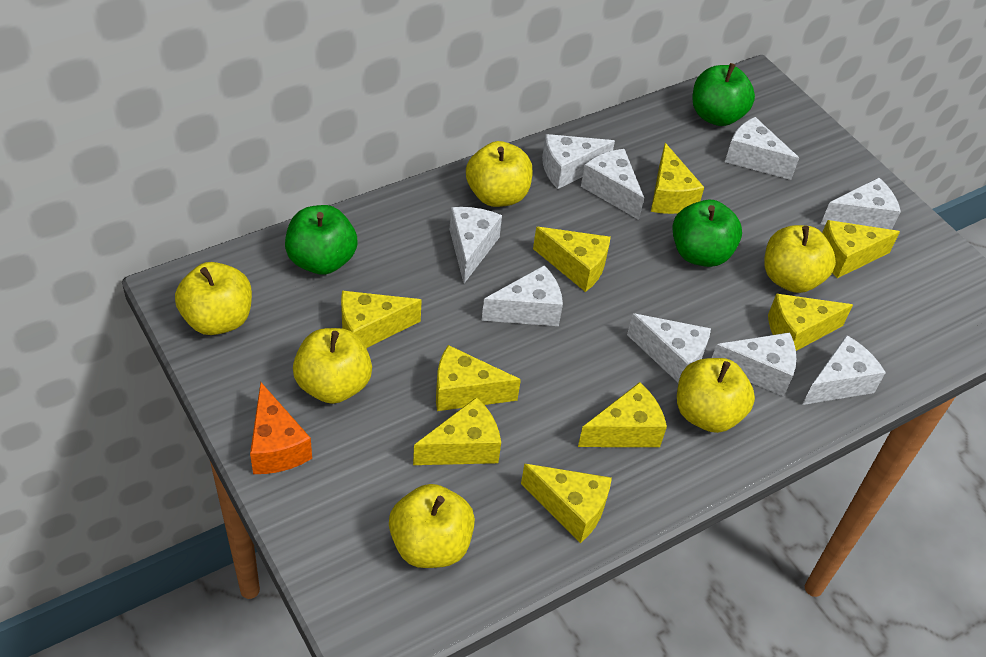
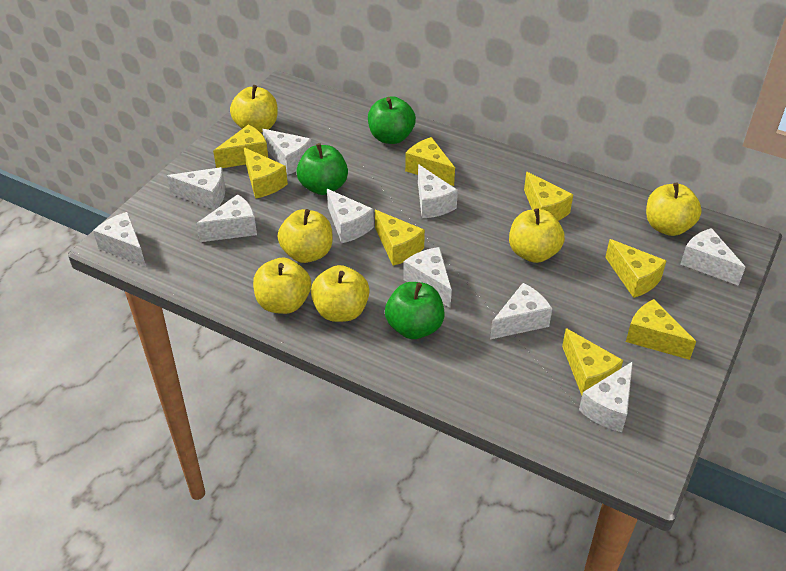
orange cheese: 1 -> 0
white cheese: 9 -> 10
yellow cheese: 9 -> 8

